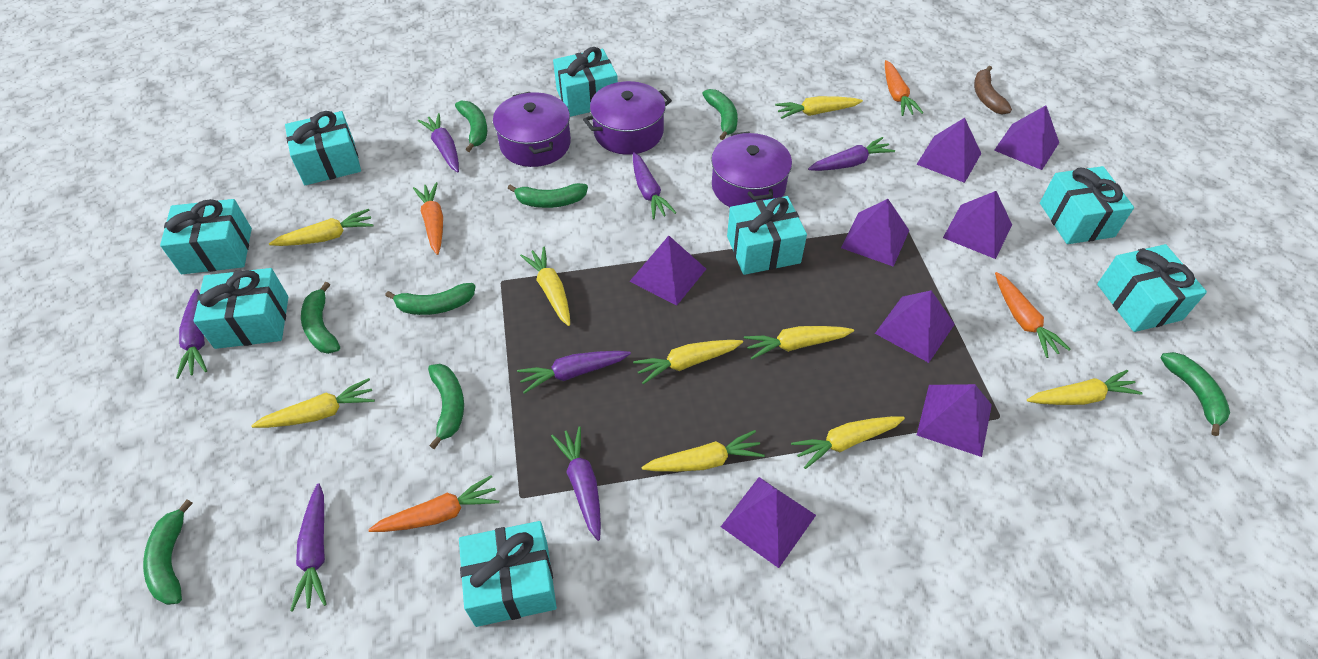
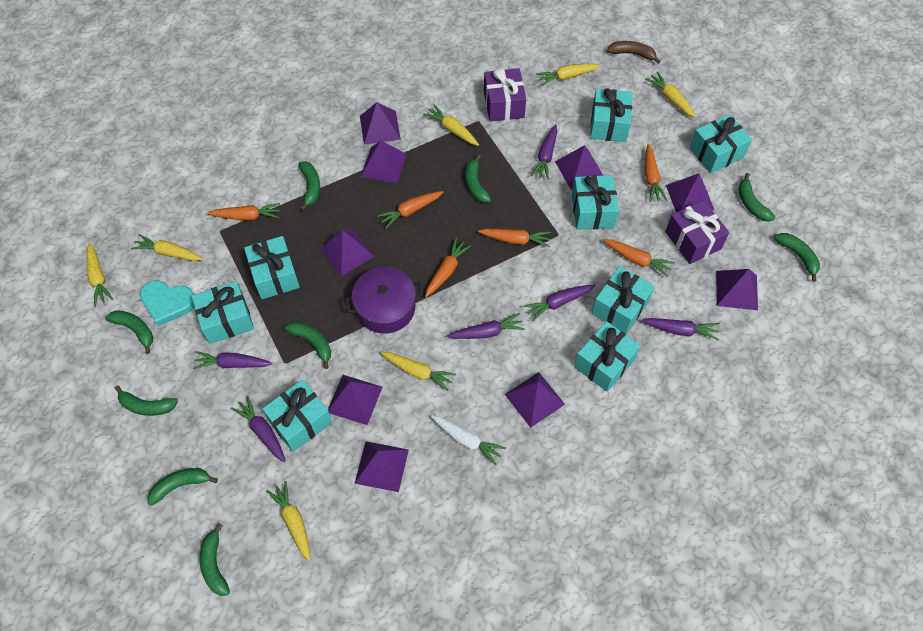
green banana: 8 -> 9
orange carrot: 4 -> 6
purple carrot: 7 -> 6
purple gift: 0 -> 2
purple pot: 3 -> 1
purple pyramid: 8 -> 9
turquoise heart: 0 -> 1
white carrot: 0 -> 1
yellow carrot: 9 -> 7

